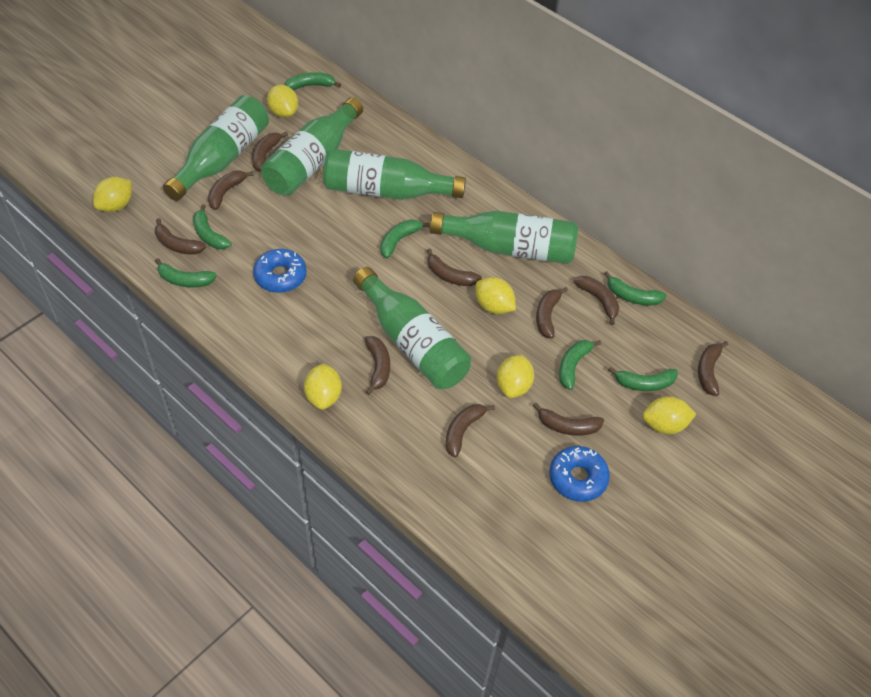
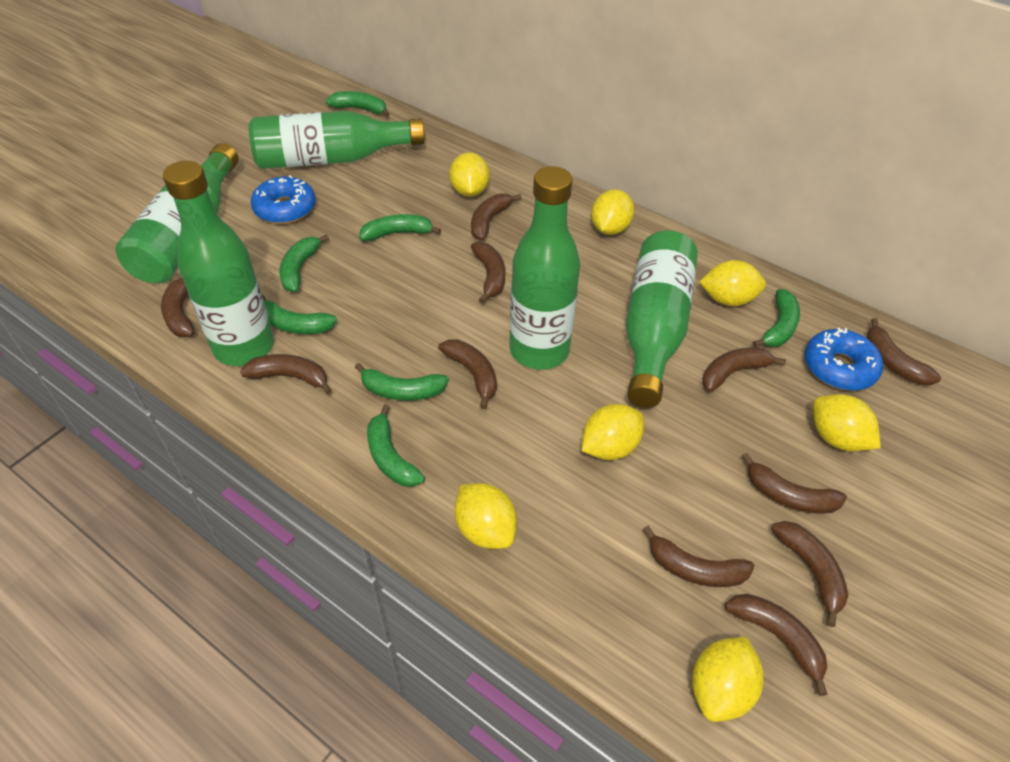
brown banana: 10 -> 11
yellow lemon: 6 -> 7

